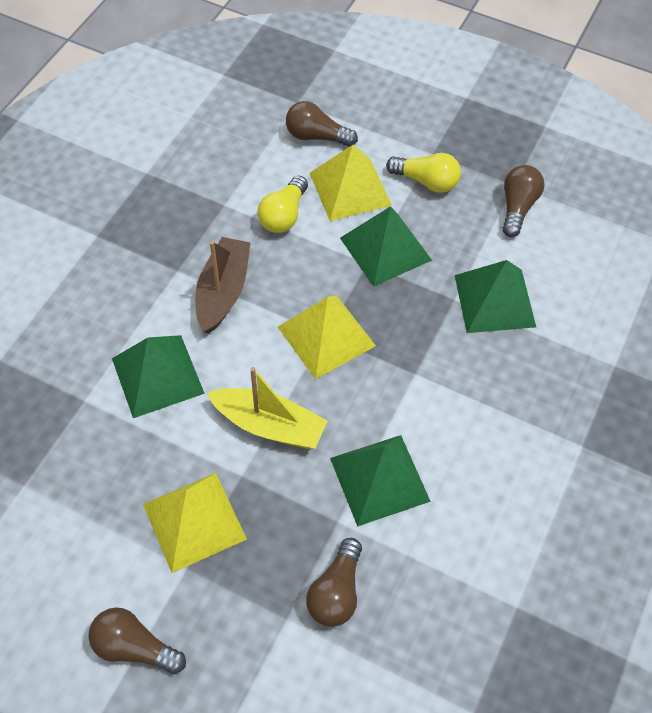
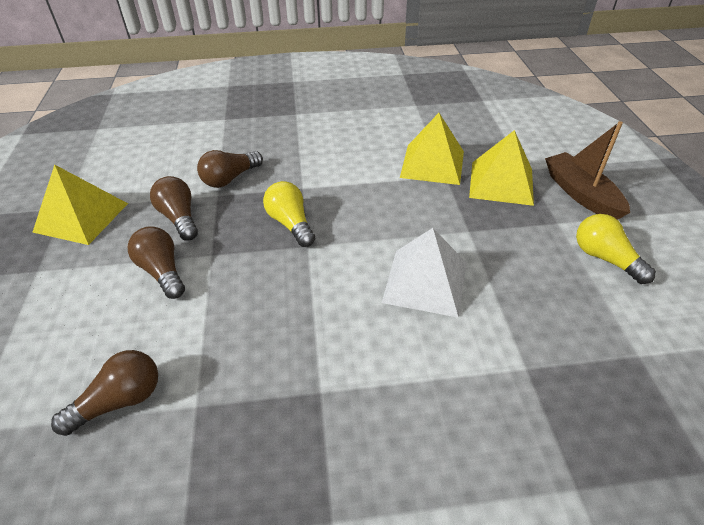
green pyramid: 4 -> 0
white pyramid: 0 -> 1
yellow boat: 1 -> 0

